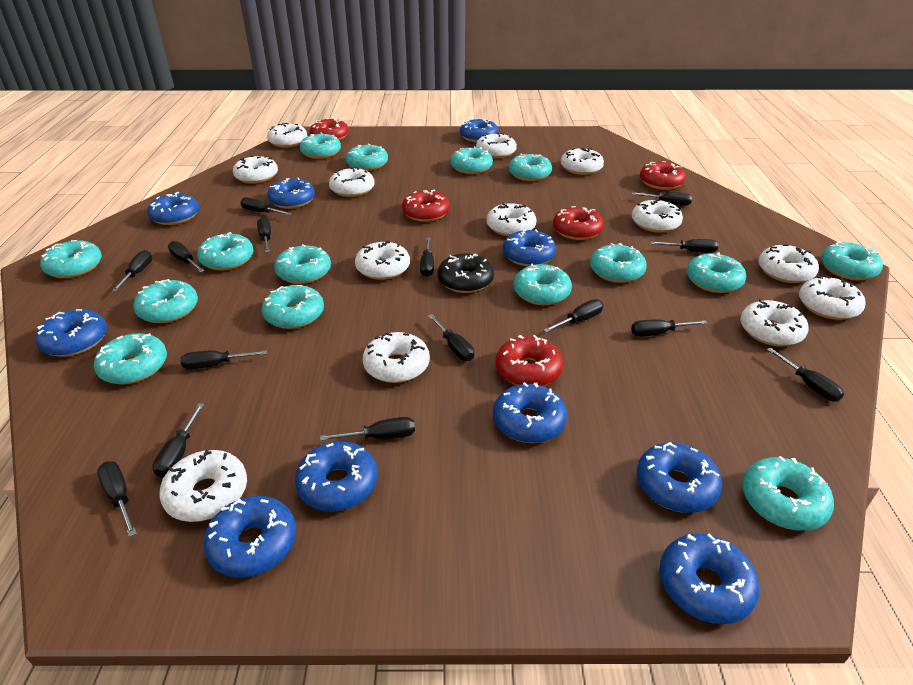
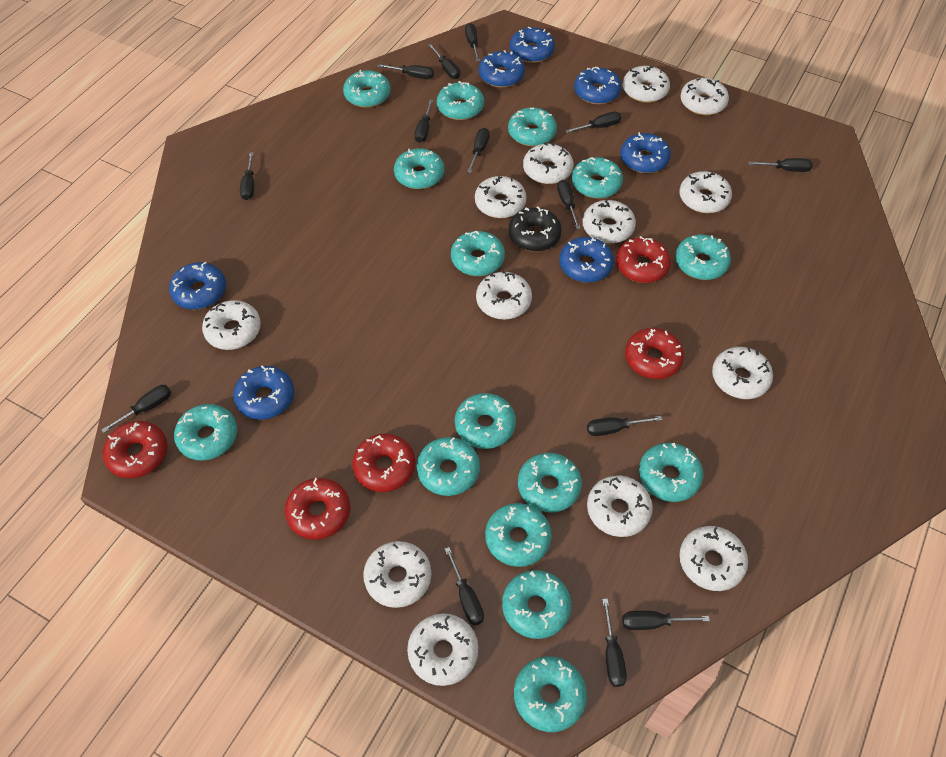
black screwdriver: 15 -> 14
blue donut: 10 -> 7

